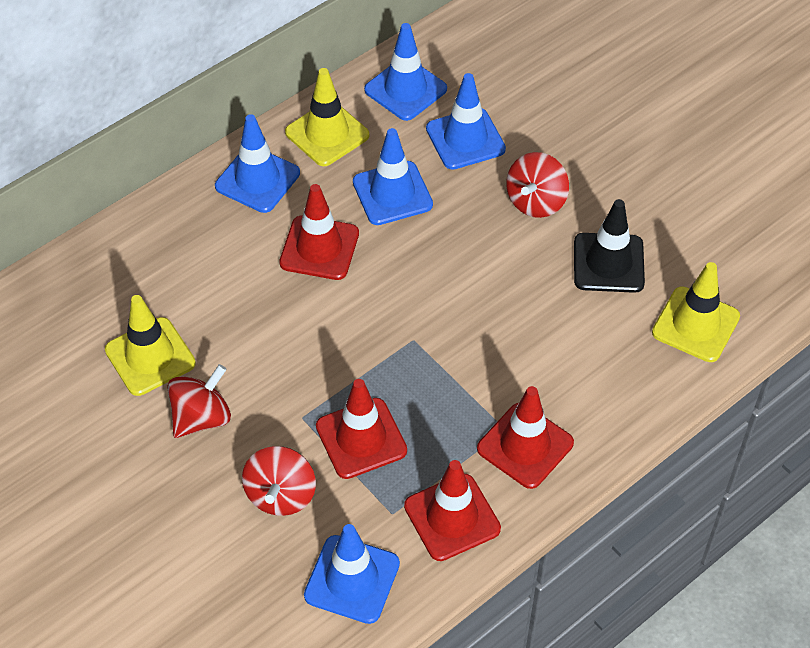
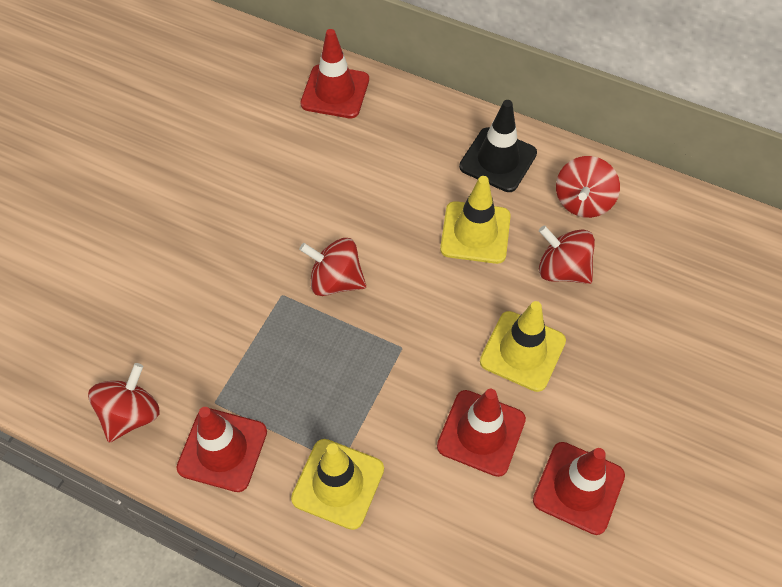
blue traffic cone: 5 -> 0
red spinning top: 3 -> 4

